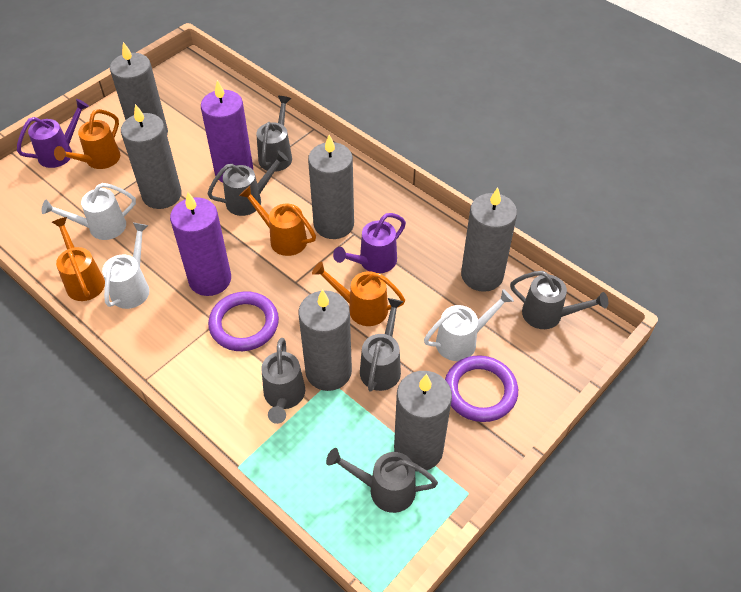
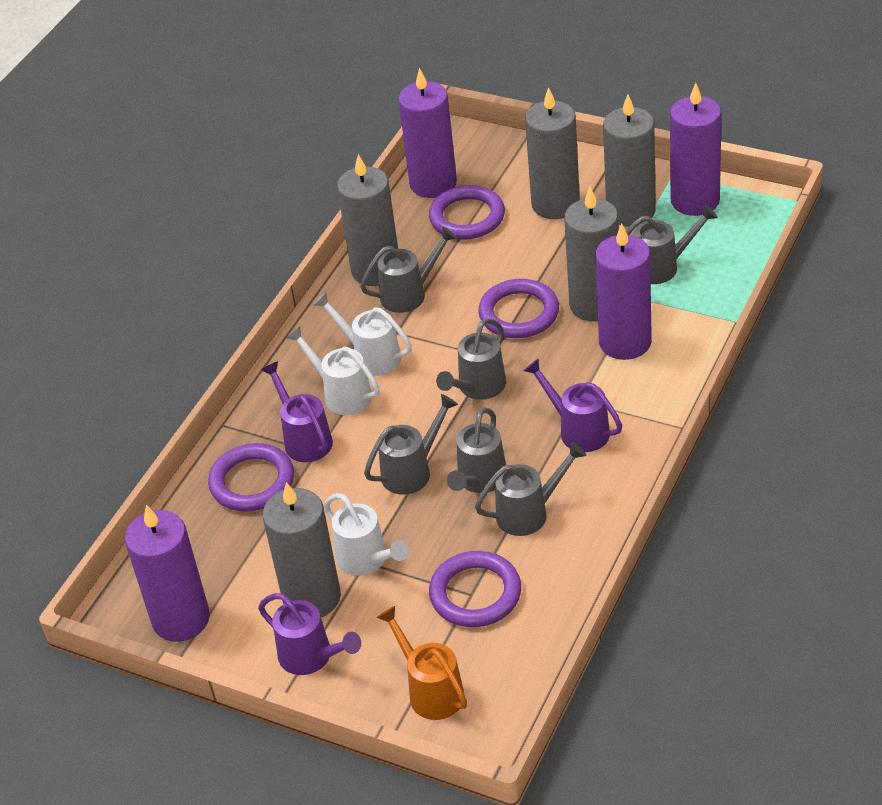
grey candle: 6 -> 5
orange watering can: 4 -> 1
purple candle: 2 -> 4
purple ring: 2 -> 4
purple watering can: 2 -> 3

